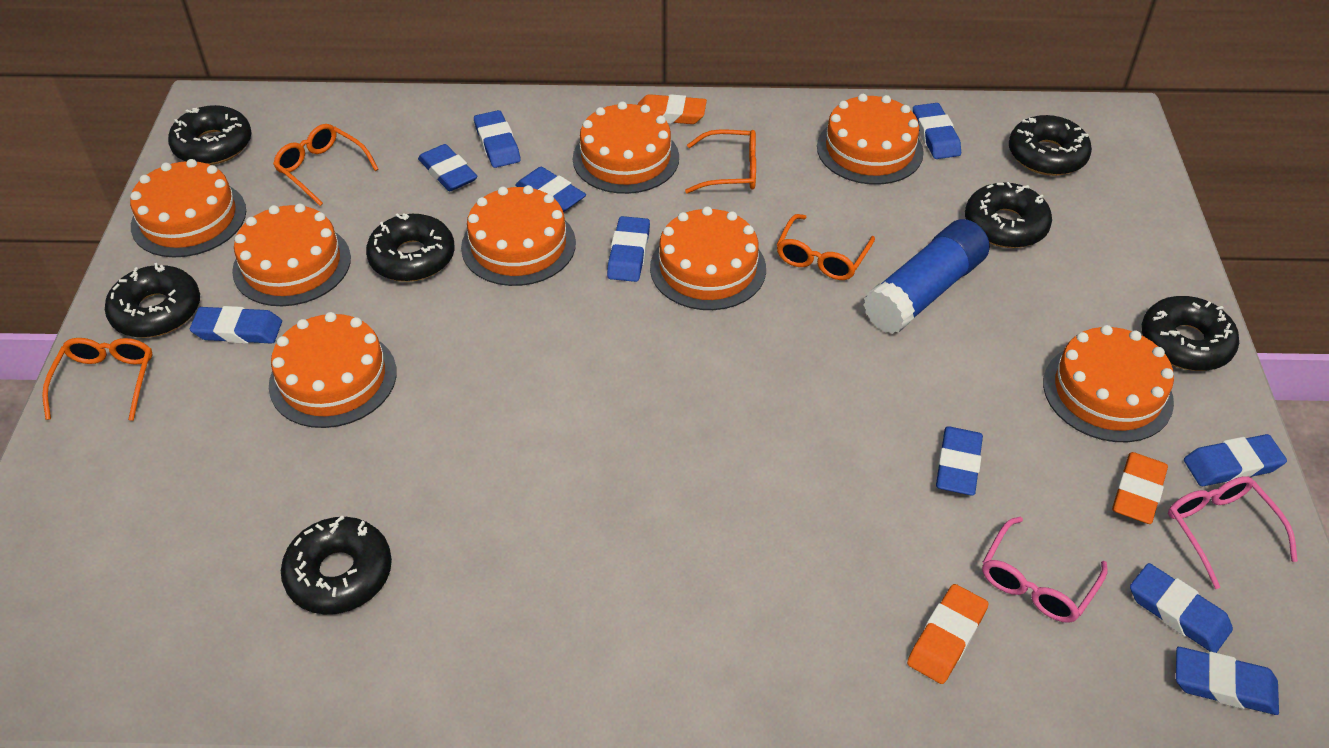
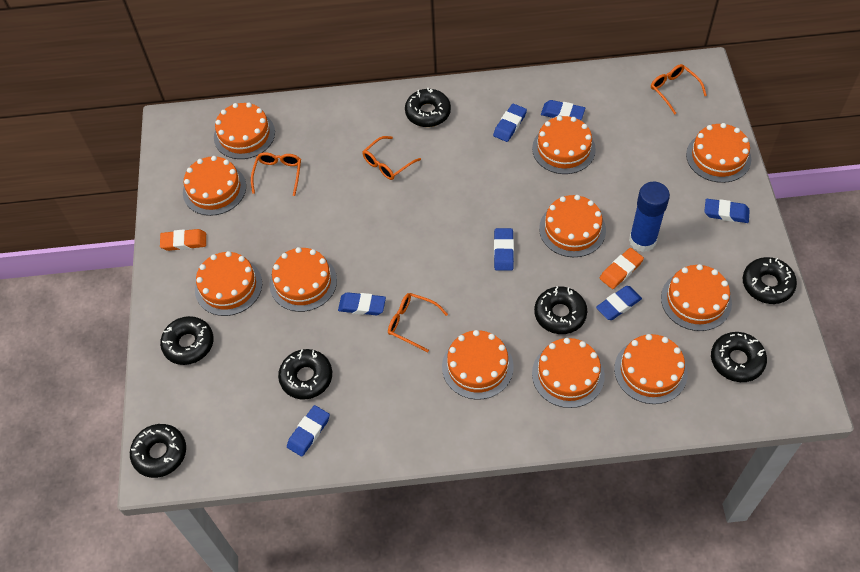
blue eraser: 10 -> 7
orange cake: 8 -> 11
orange eraser: 3 -> 2
pink glasses: 2 -> 0

